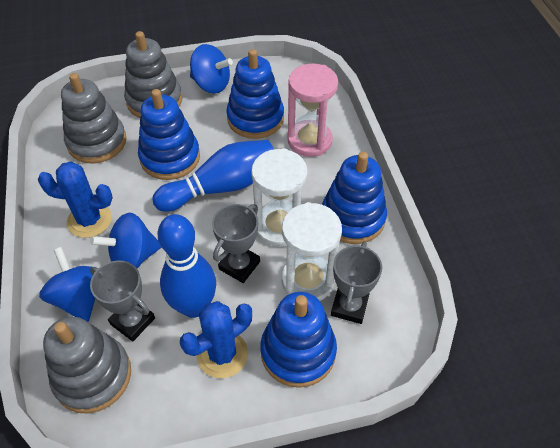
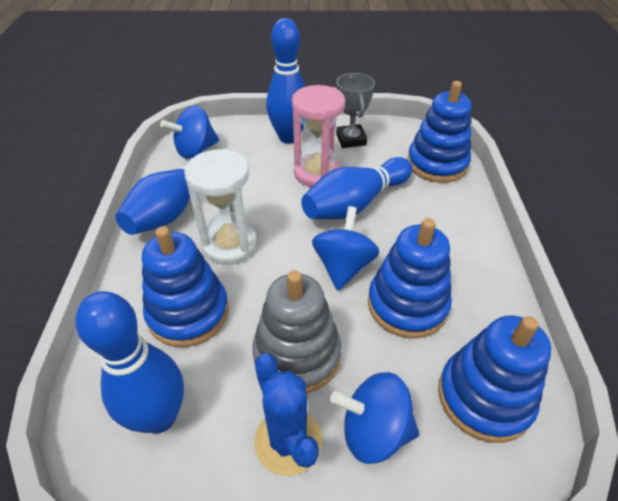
blue bowling pin: 2 -> 4
blue cactus: 2 -> 1
grey stacking toy: 3 -> 1
grey trophy: 3 -> 1
white hourglass: 2 -> 1

